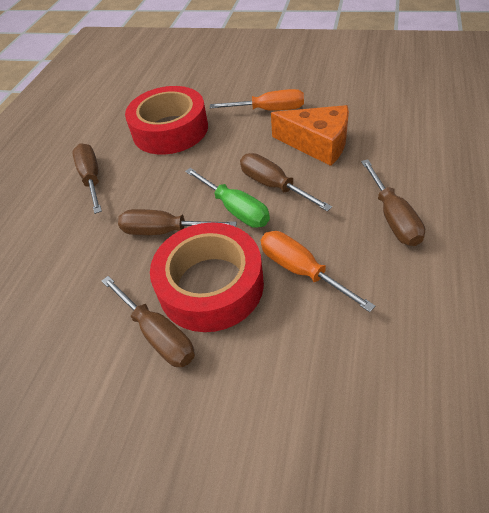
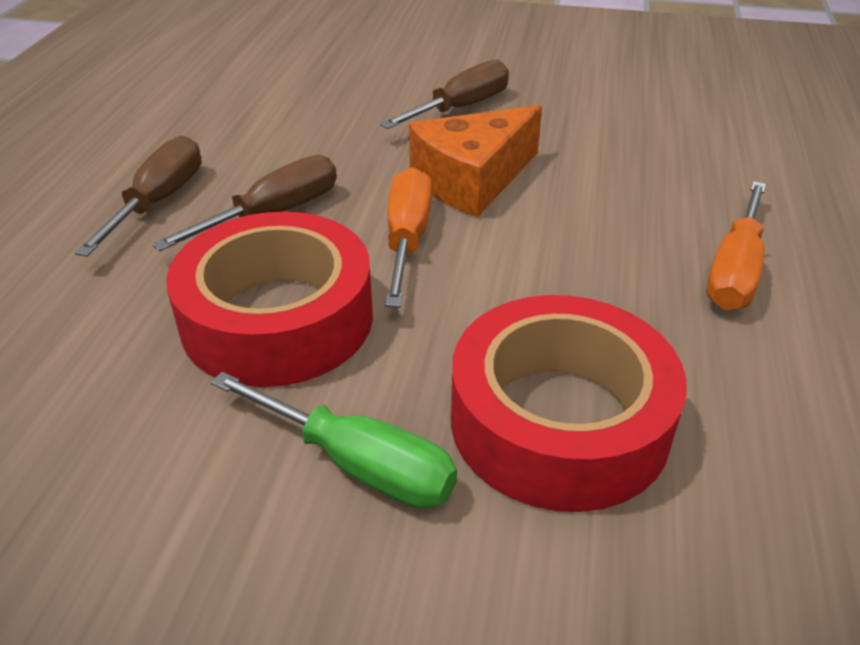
brown screwdriver: 5 -> 3

